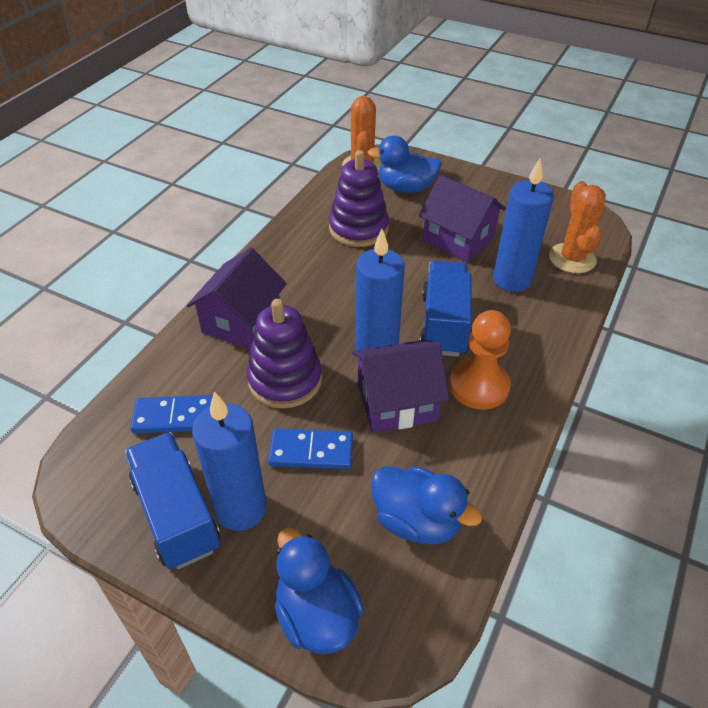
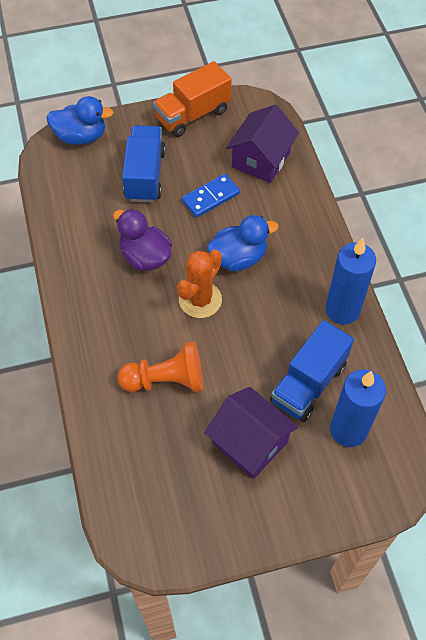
blue candle: 3 -> 2
blue domino: 2 -> 1
blue duck: 3 -> 2
orange cactus: 2 -> 1
orange truck: 0 -> 1
purple duck: 0 -> 1
purple house: 3 -> 2
purple stacking toy: 2 -> 0

